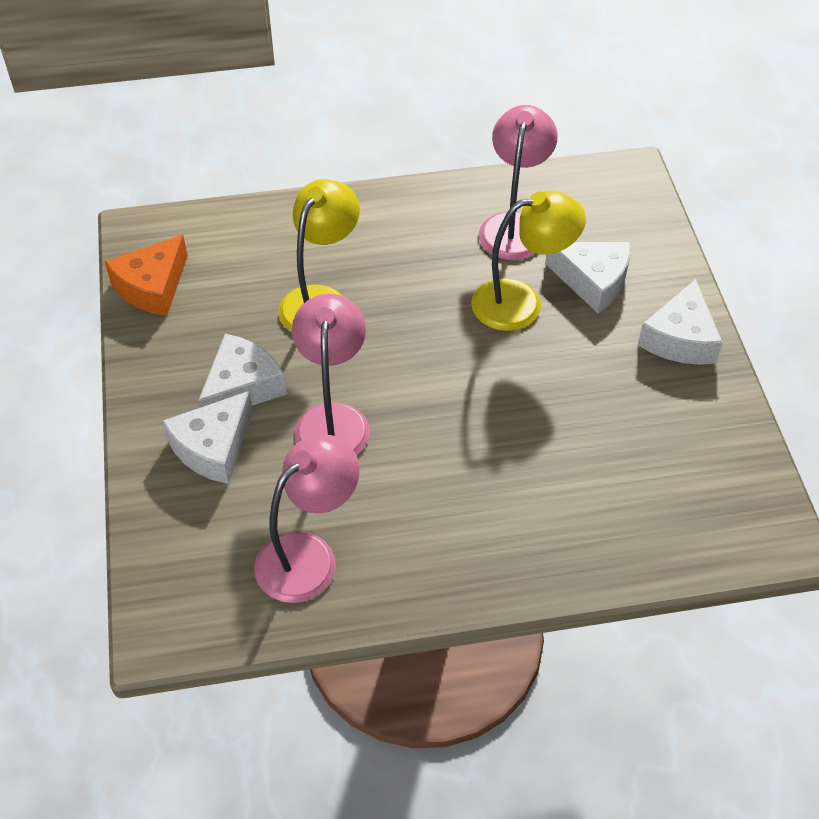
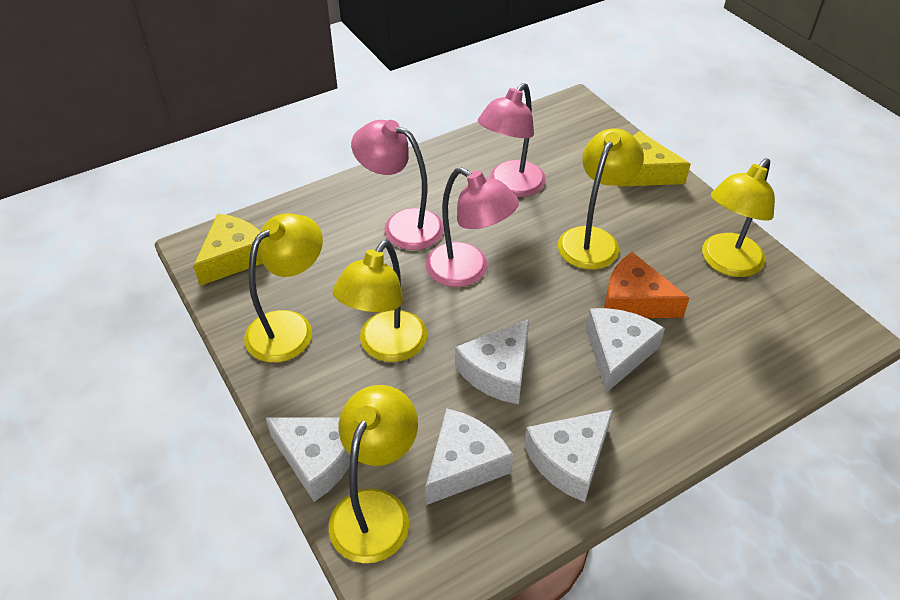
white cheese: 4 -> 5
yellow cheese: 0 -> 2
yellow lamp: 2 -> 5

